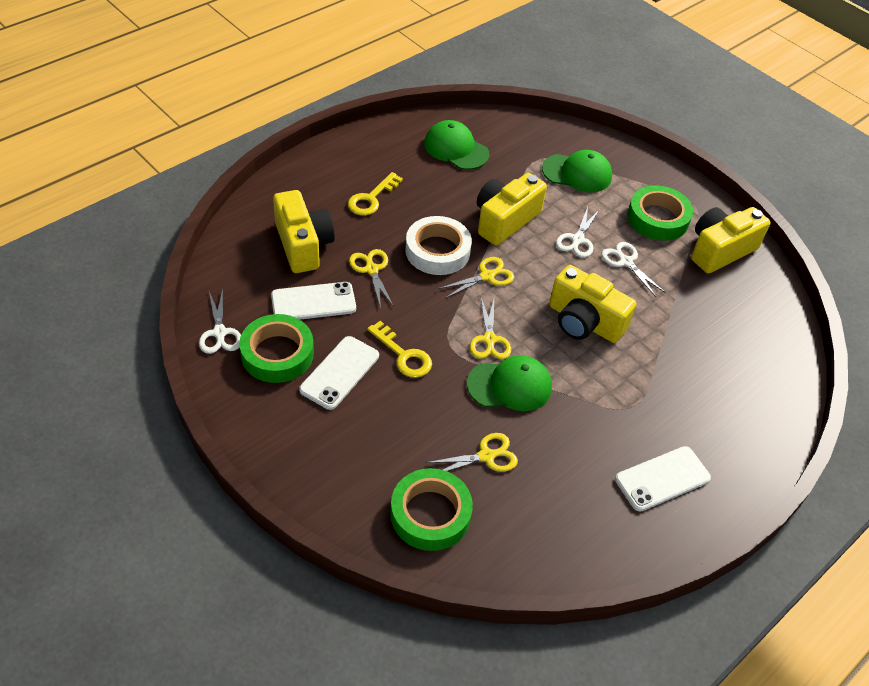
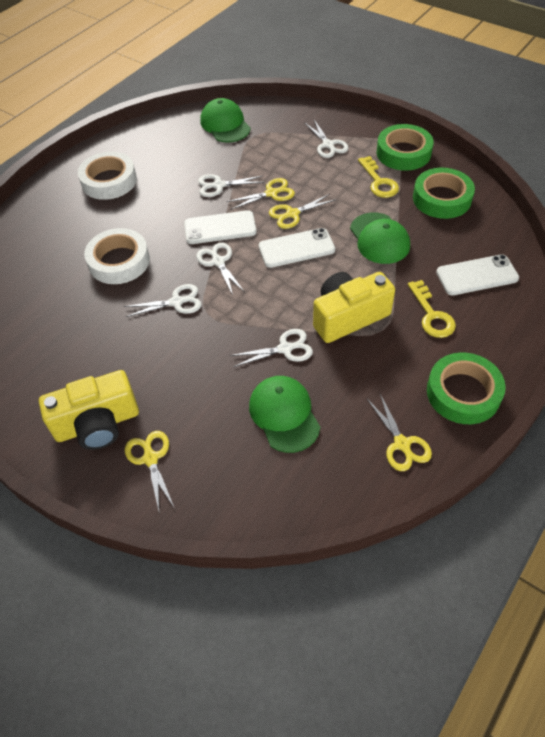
white scissors: 3 -> 5
white tape: 1 -> 2
yellow camera: 4 -> 2

